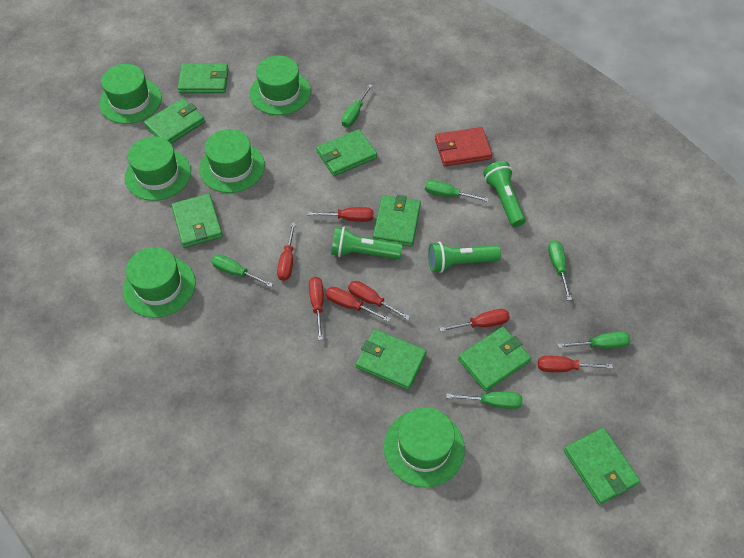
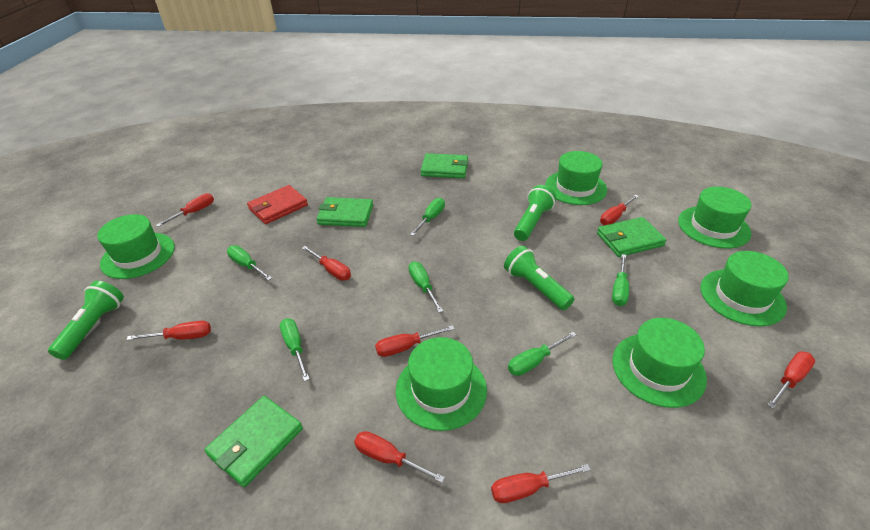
green wallet: 8 -> 4
red screwdriver: 7 -> 8

